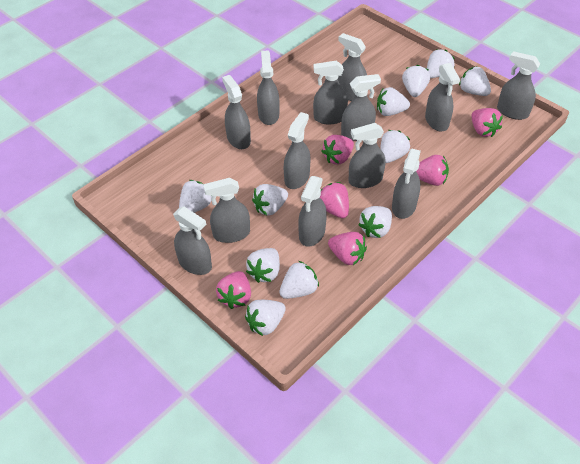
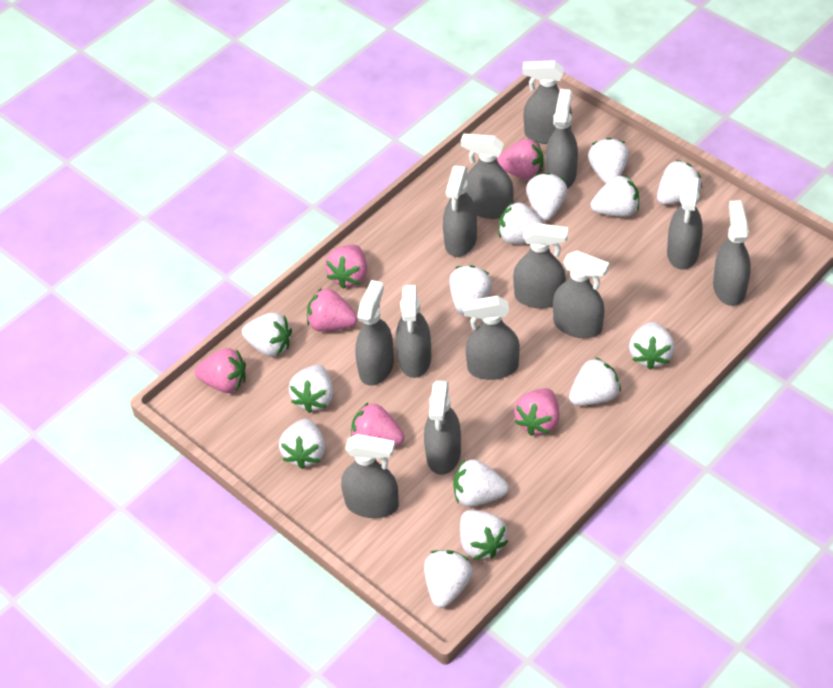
white strawberry: 11 -> 14

